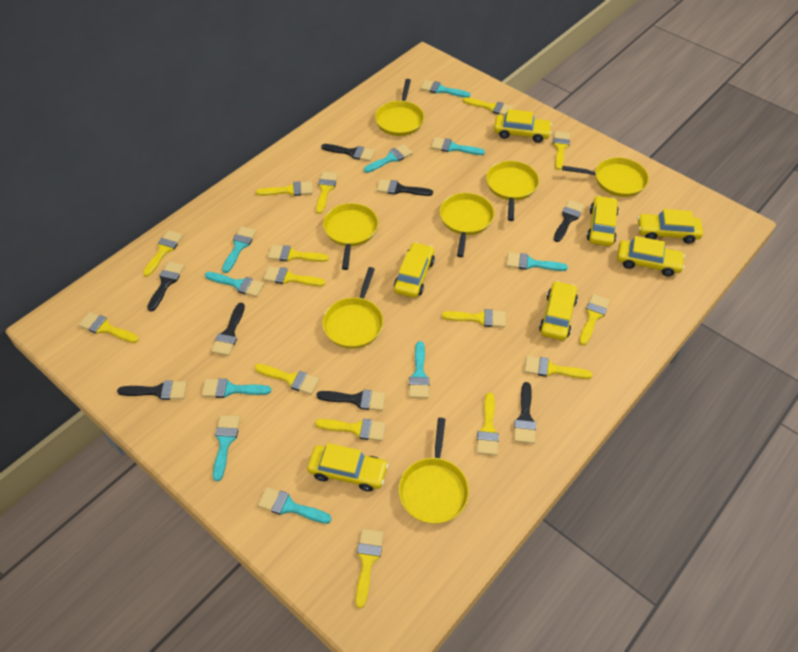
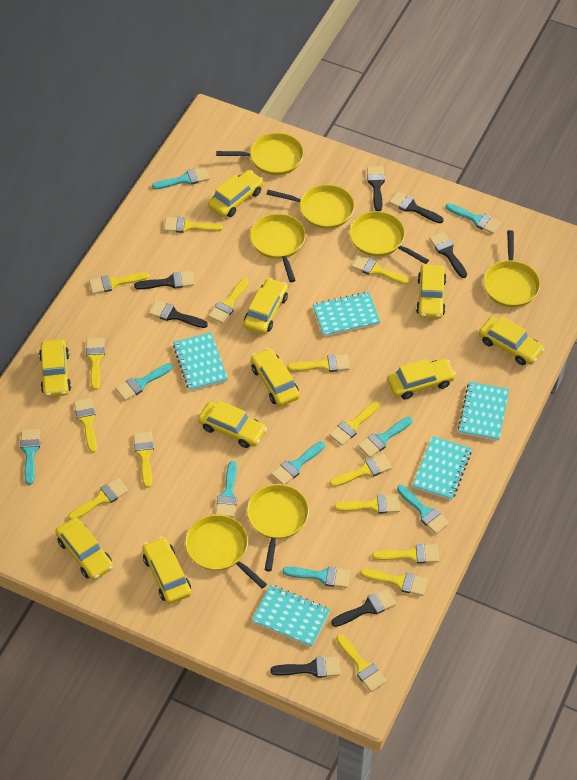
black brush: 8 -> 7
turquoise brush: 10 -> 9
turquoise notebook: 0 -> 5
yellow car: 7 -> 10

